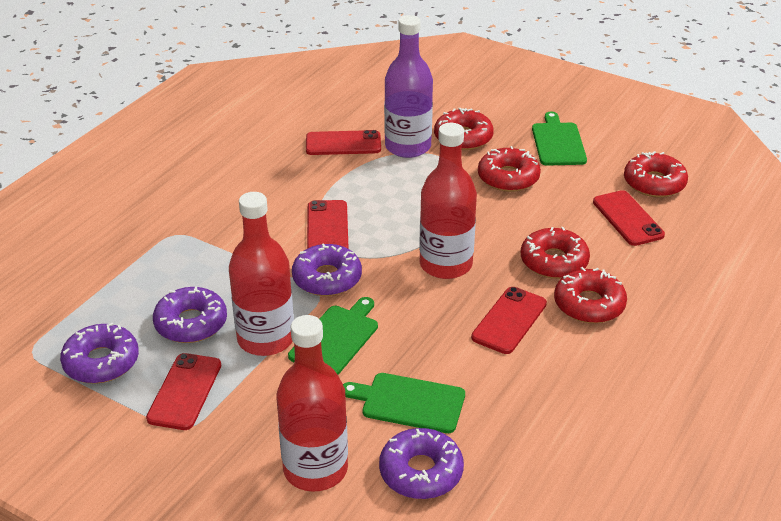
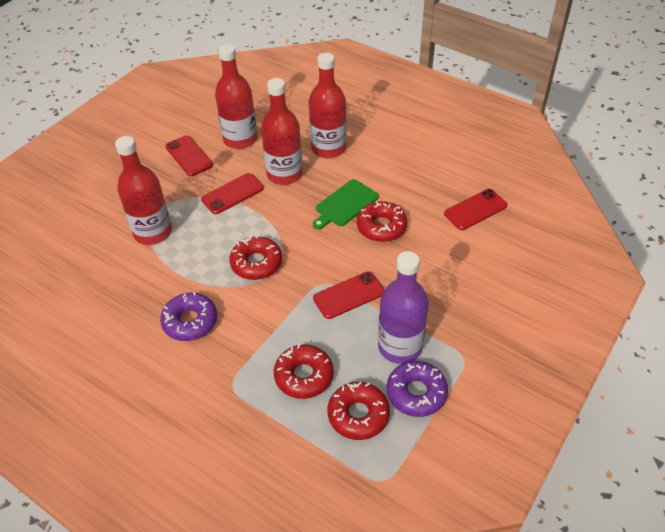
green cutting board: 3 -> 1
purple donut: 4 -> 2
red bottle: 3 -> 4
red donut: 5 -> 4
red phone: 5 -> 4

